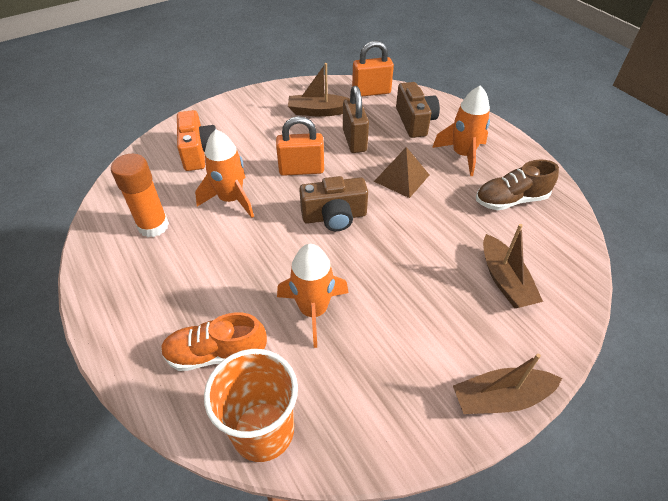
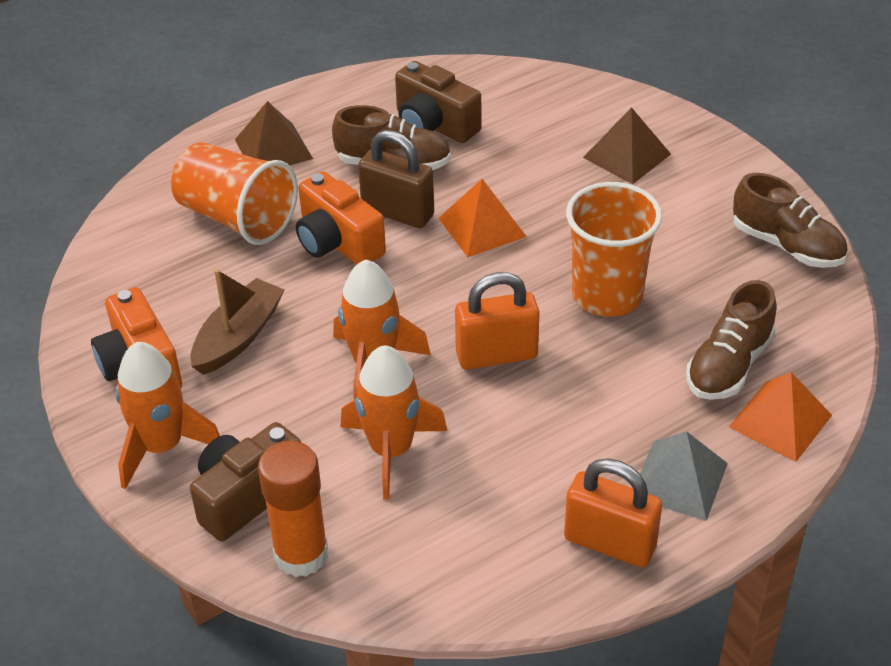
brown boat: 3 -> 1
brown pyramid: 1 -> 2
brown shoe: 1 -> 3
grey pyramid: 0 -> 1
orange camera: 1 -> 2
orange cup: 1 -> 2
orange pyramid: 0 -> 2
orange shoe: 1 -> 0

